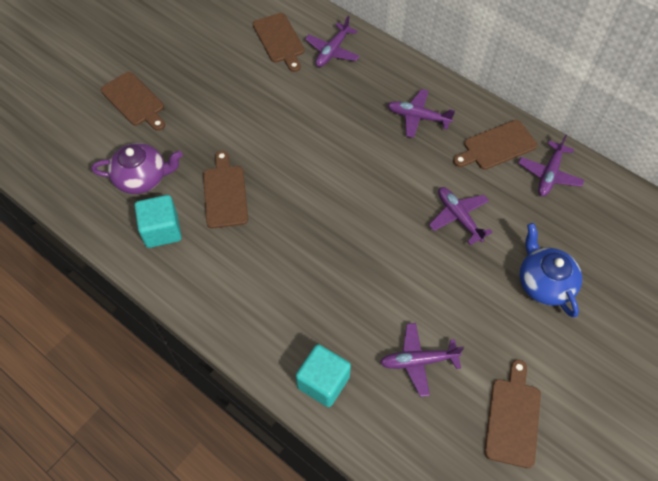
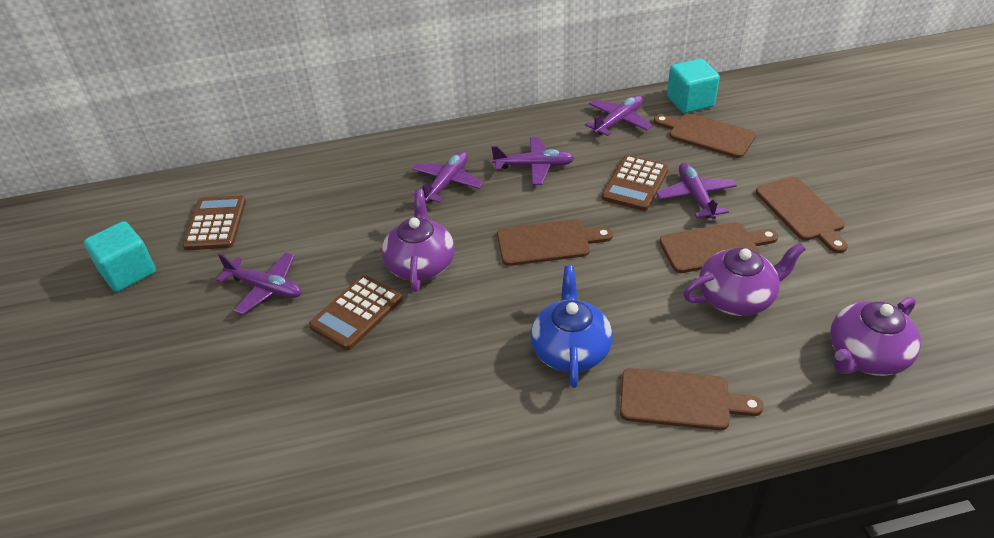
brown calculator: 0 -> 3
purple teapot: 1 -> 3

